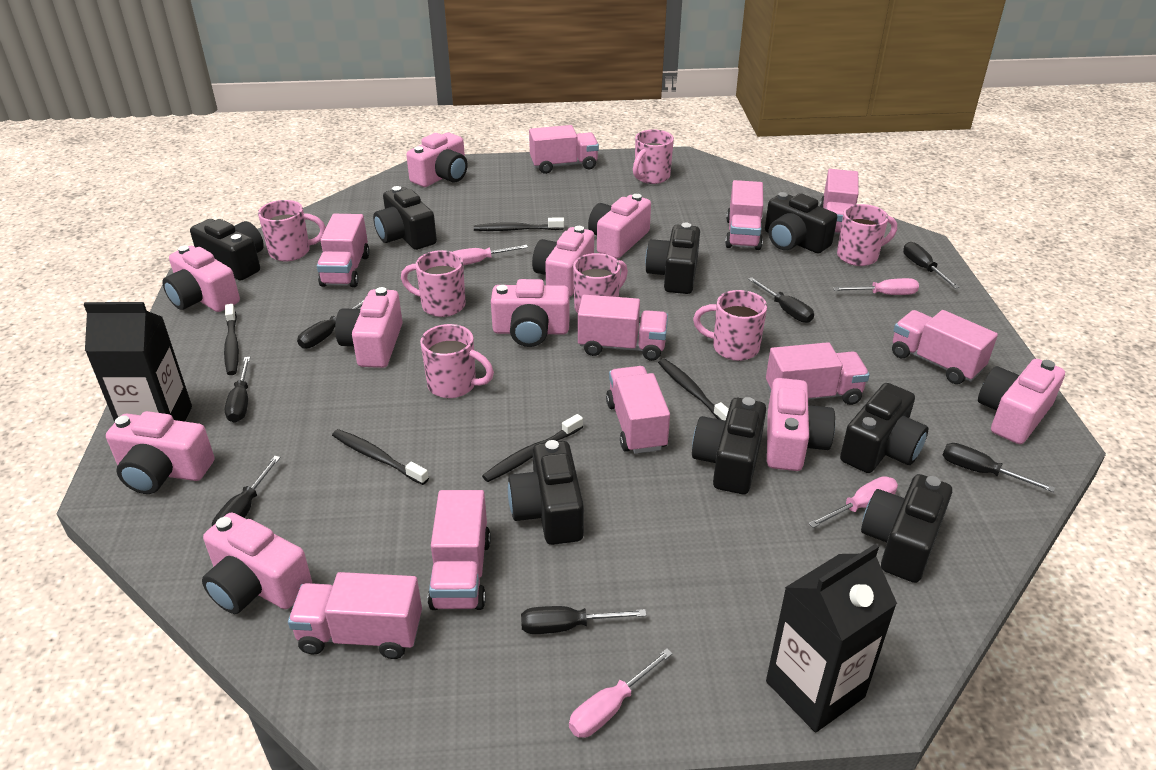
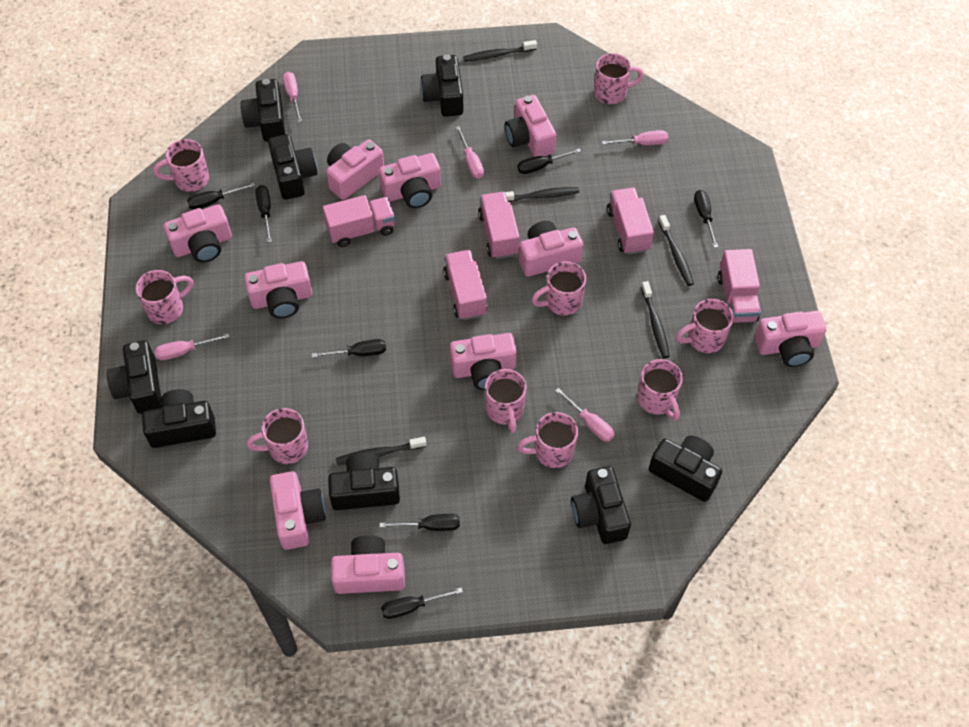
black carton: 2 -> 0
pink mug: 7 -> 9
pink screwdriver: 4 -> 5
pink truck: 10 -> 5

